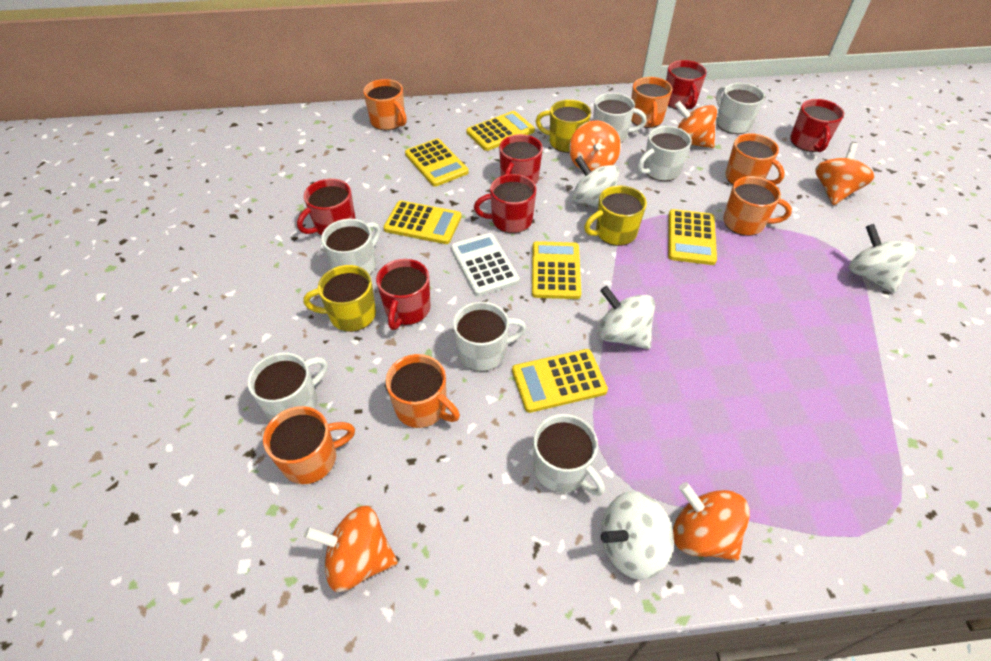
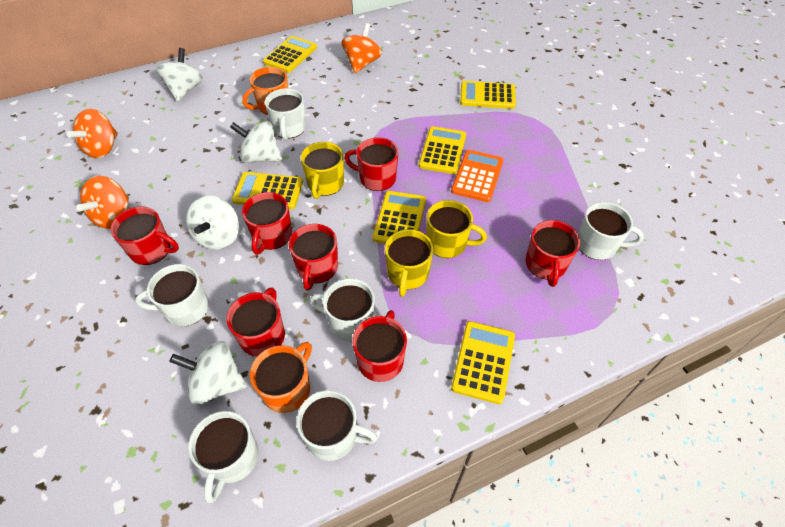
orange calculator: 0 -> 1
orange mug: 6 -> 2
orange spinning top: 5 -> 3
red mug: 6 -> 7
white calculator: 1 -> 0
white mug: 7 -> 6

